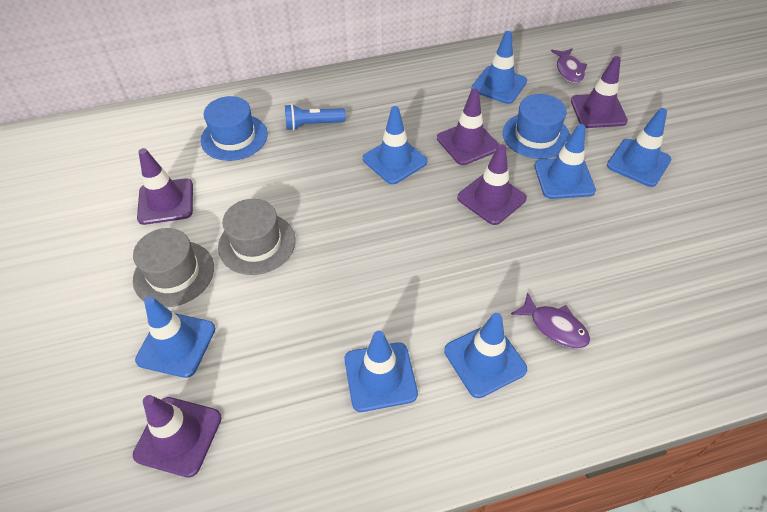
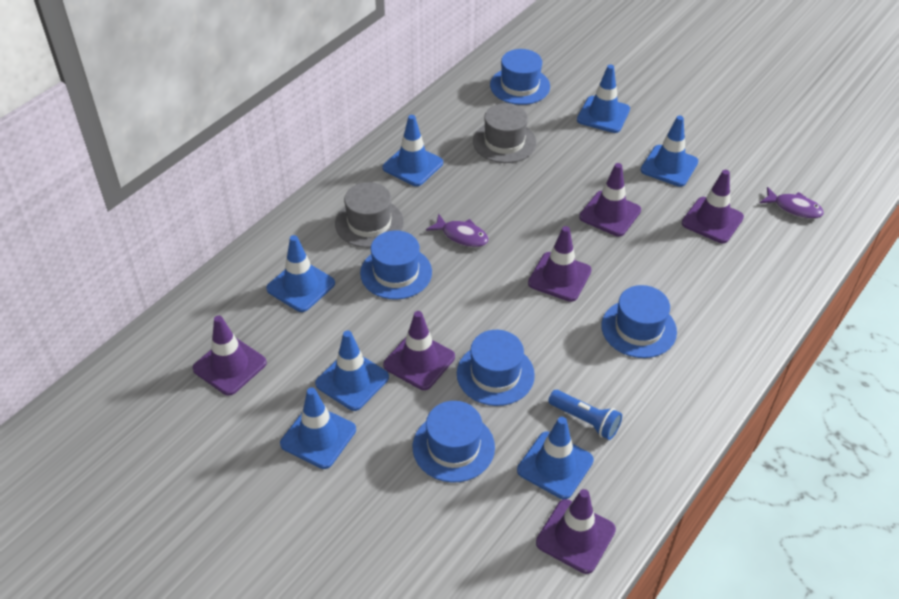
blue hat: 2 -> 5
purple traffic cone: 5 -> 6

